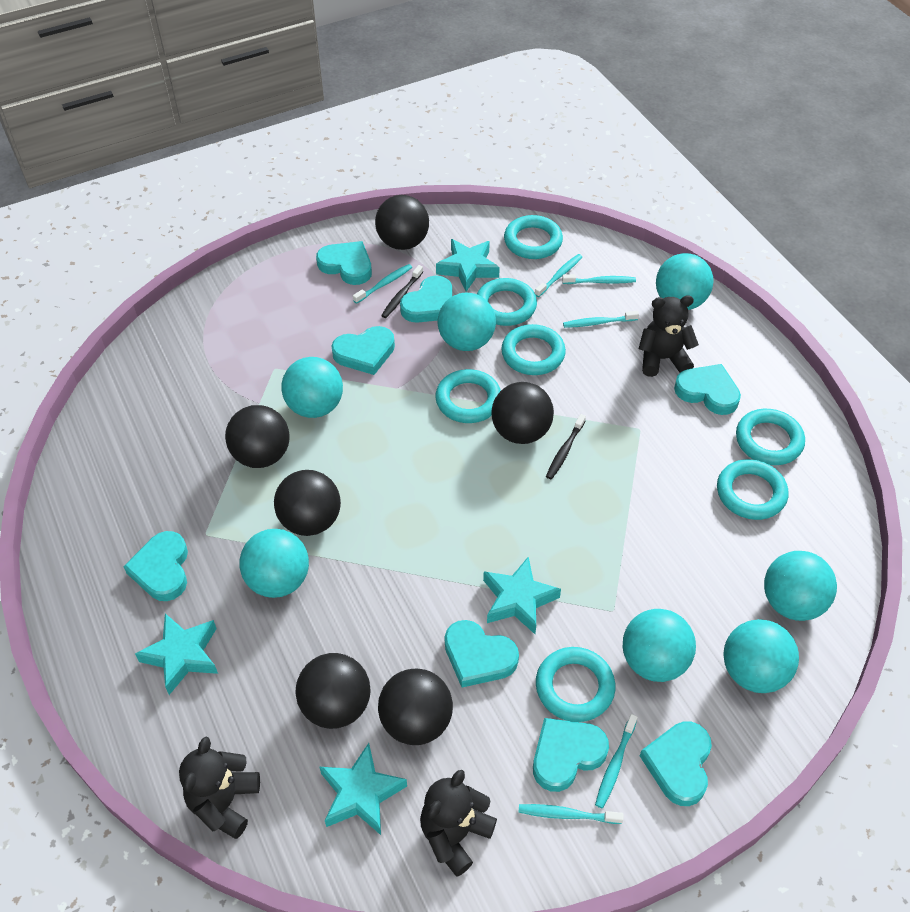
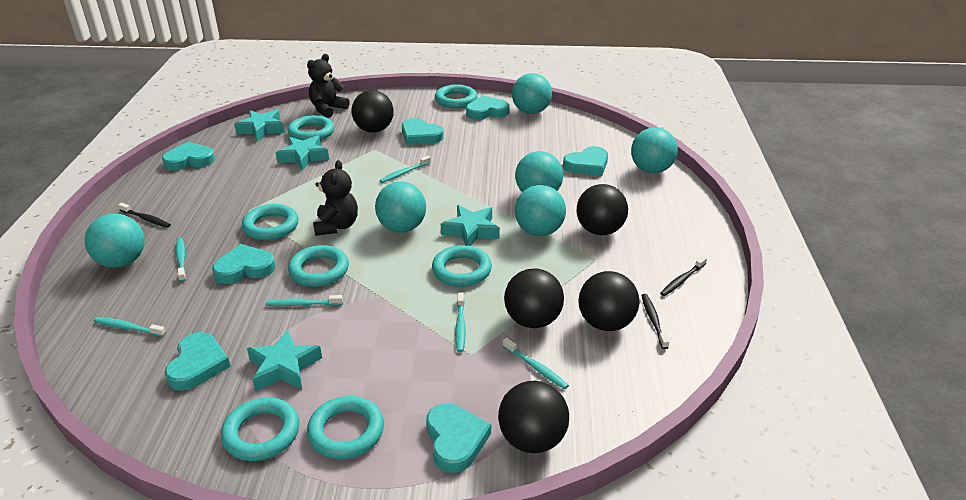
black ball: 6 -> 5
black teddy bear: 3 -> 2
black toothbrush: 2 -> 3
turquoise ball: 7 -> 6
turquoise heart: 8 -> 7

